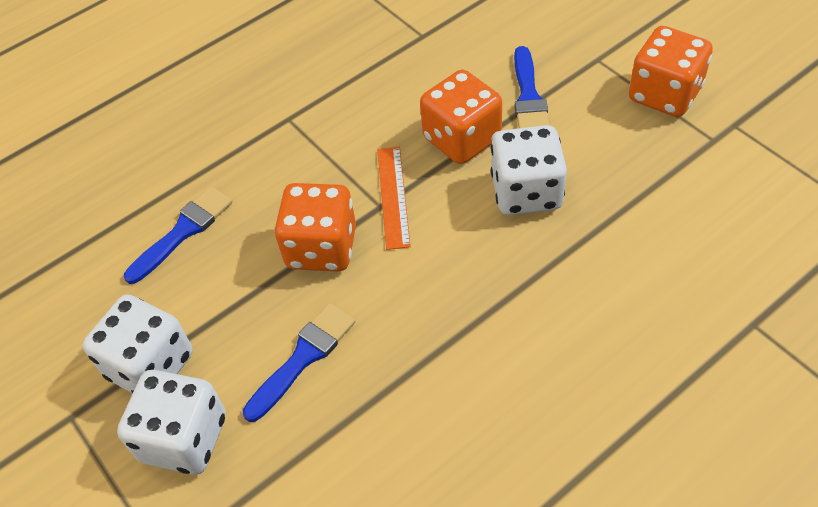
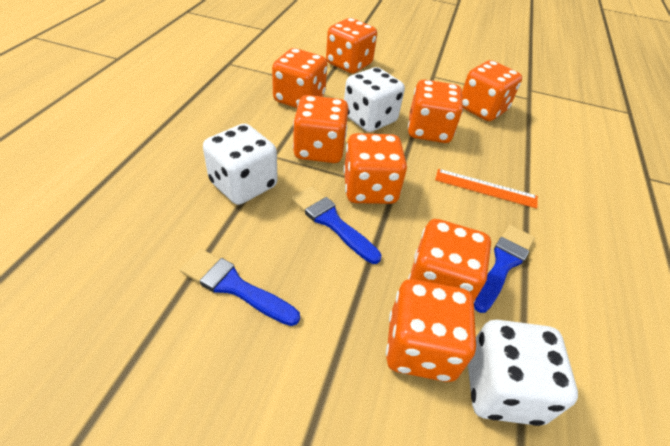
orange dice: 3 -> 8

